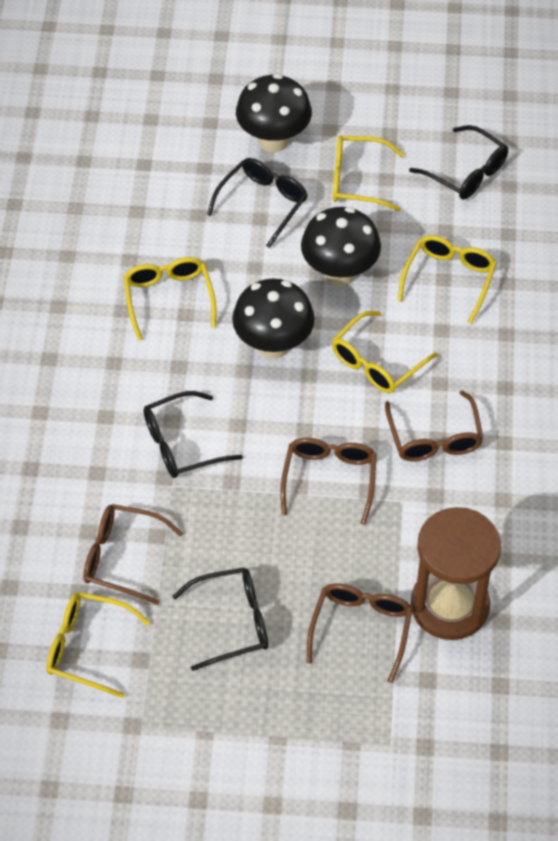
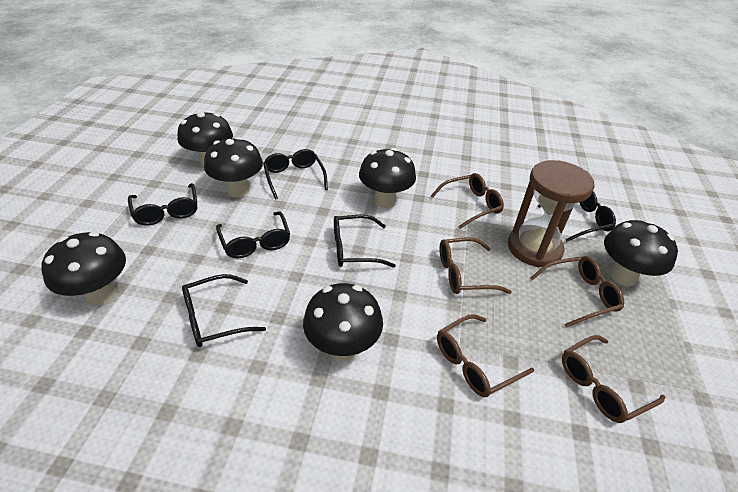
black glasses: 4 -> 6
black mushroom: 3 -> 6
brown glasses: 4 -> 5
yellow glasses: 5 -> 0

